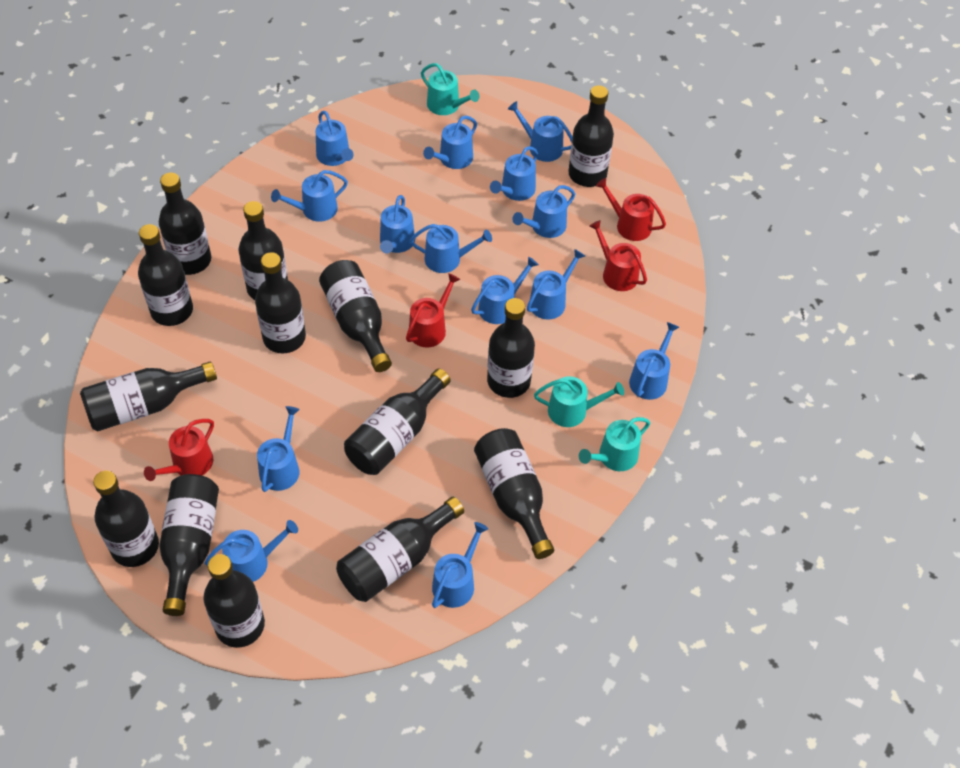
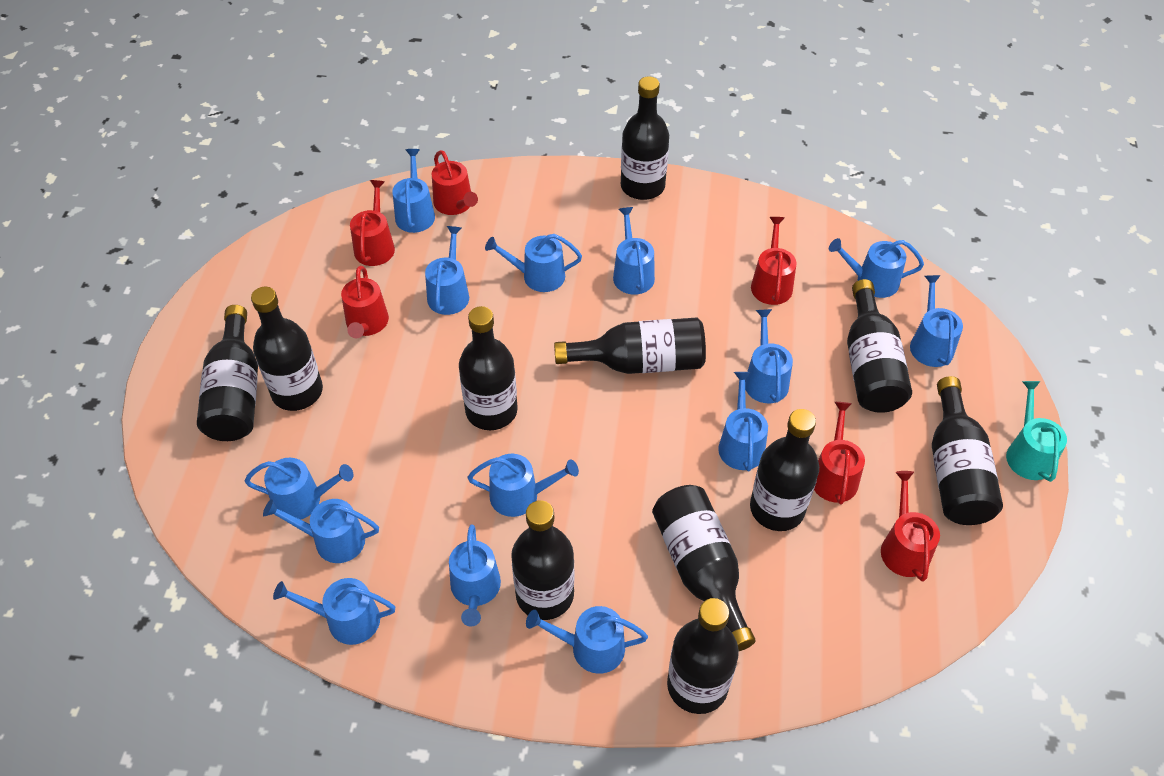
black bottle: 14 -> 11
red watering can: 4 -> 6
turquoise watering can: 3 -> 1

